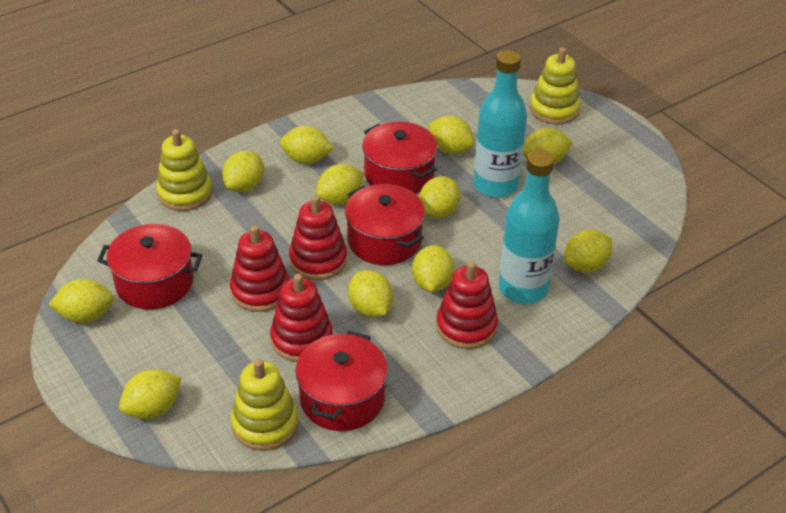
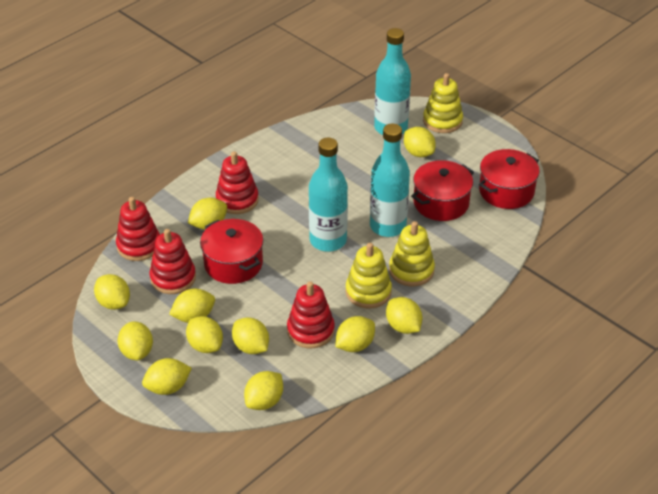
red pot: 4 -> 3
turquoise bottle: 2 -> 3

